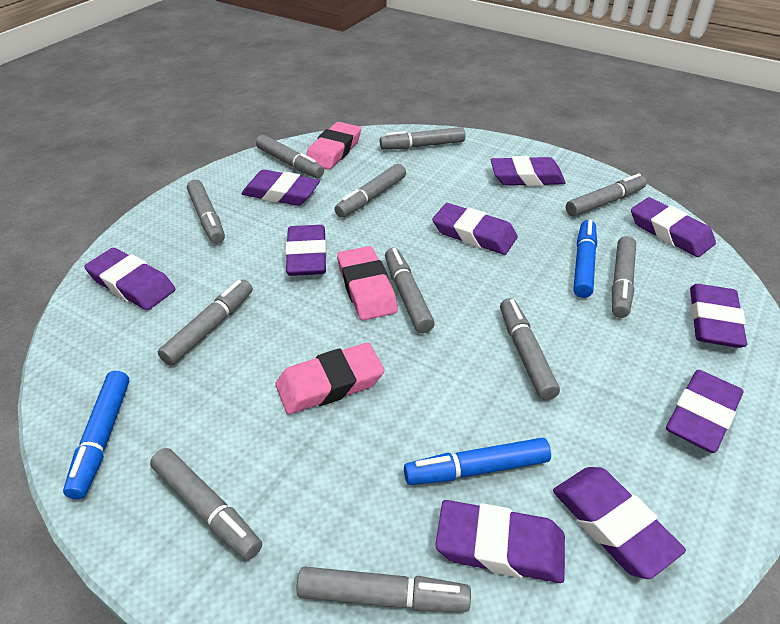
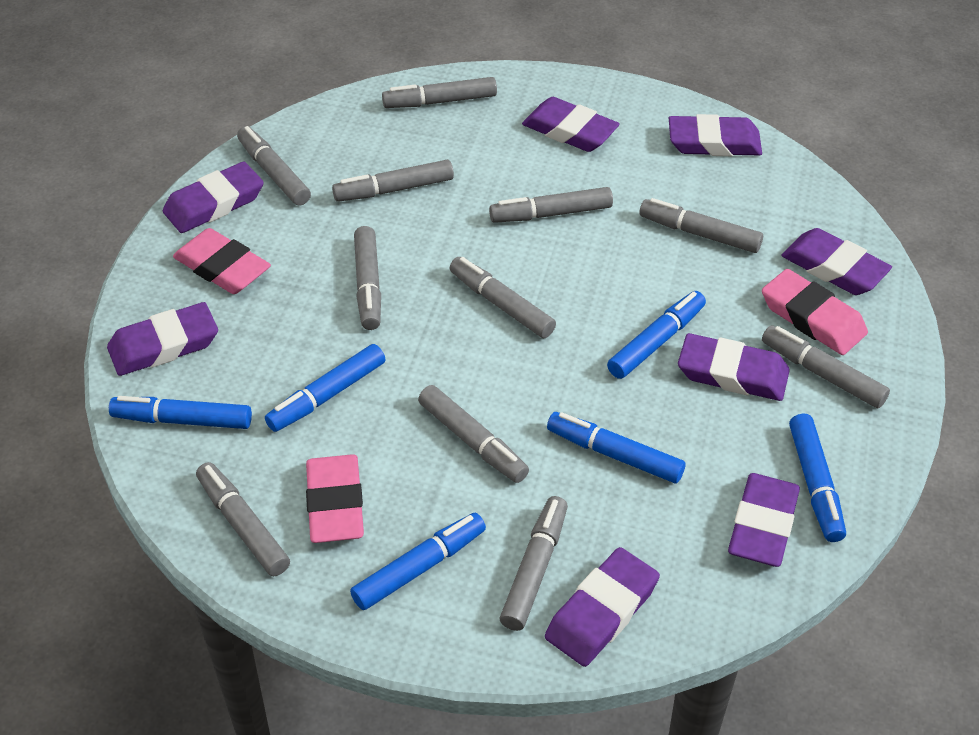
blue marker: 3 -> 6
purple eraser: 10 -> 8

